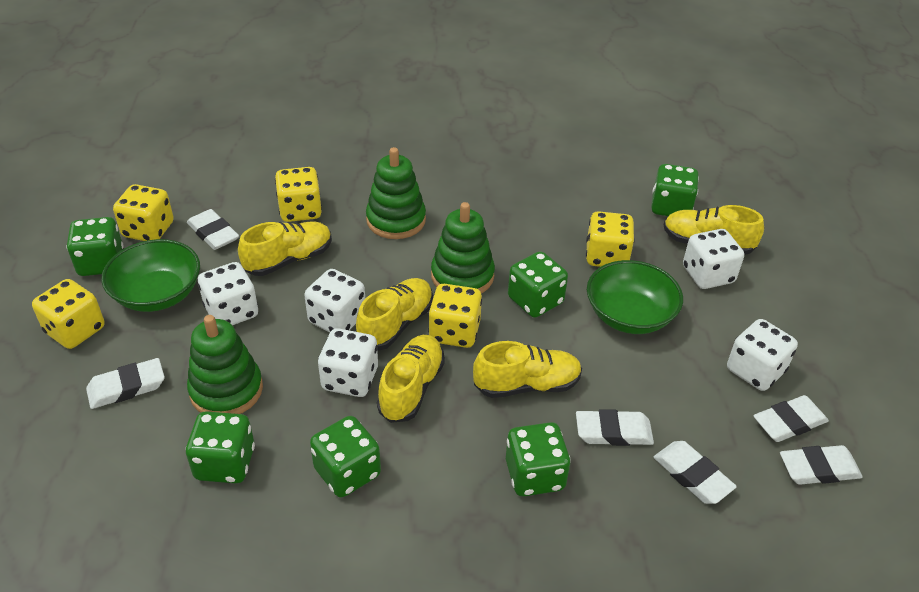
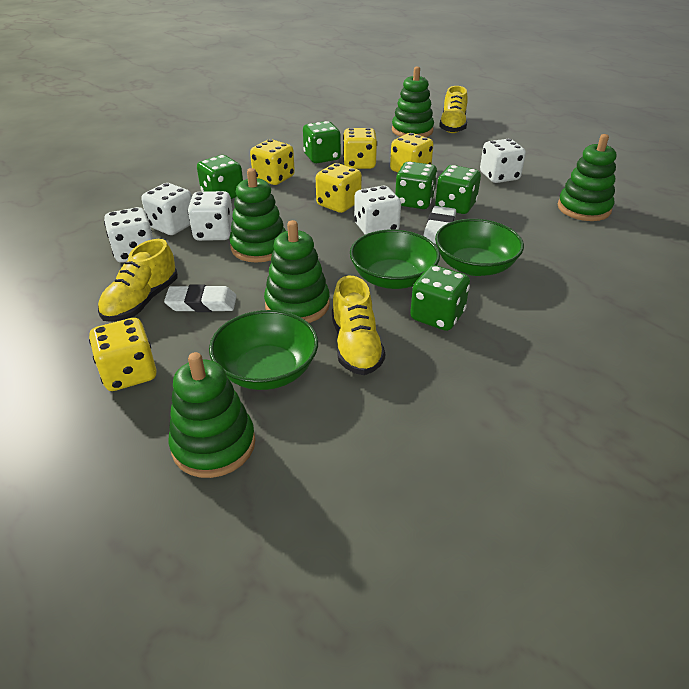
green bowl: 2 -> 3
green dice: 6 -> 5
green stacking toy: 3 -> 5
white eraser: 6 -> 2
yellow shoe: 5 -> 3

